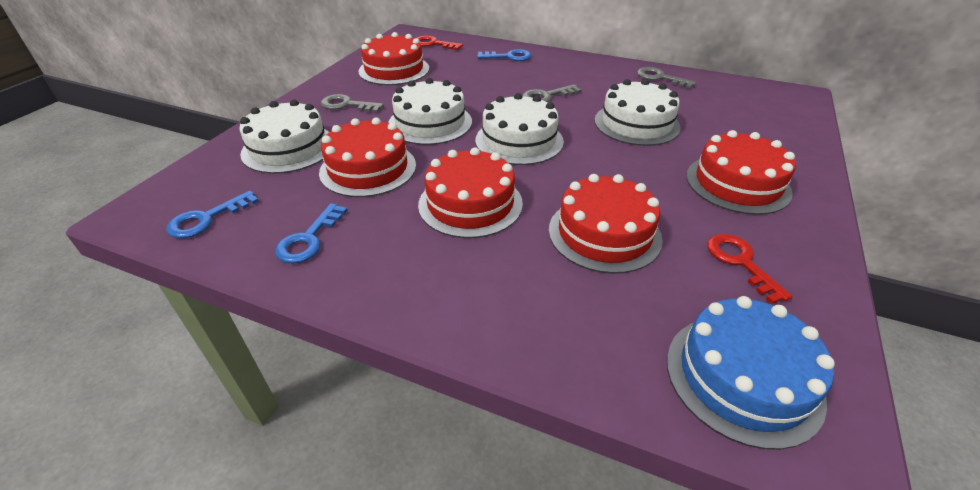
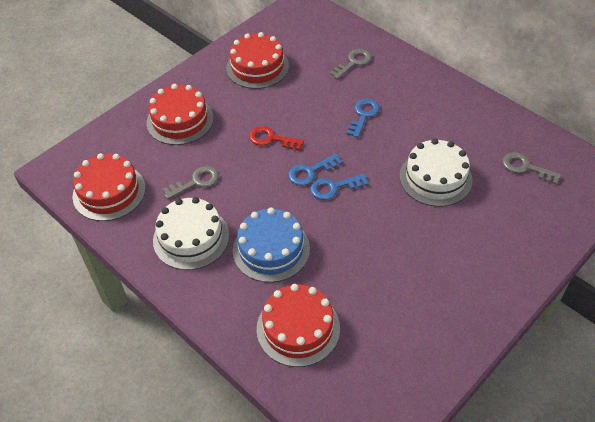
red cake: 5 -> 4
red key: 2 -> 1
white cake: 4 -> 2

